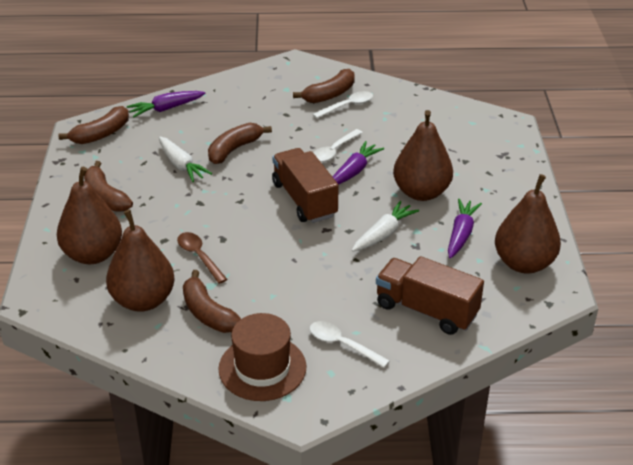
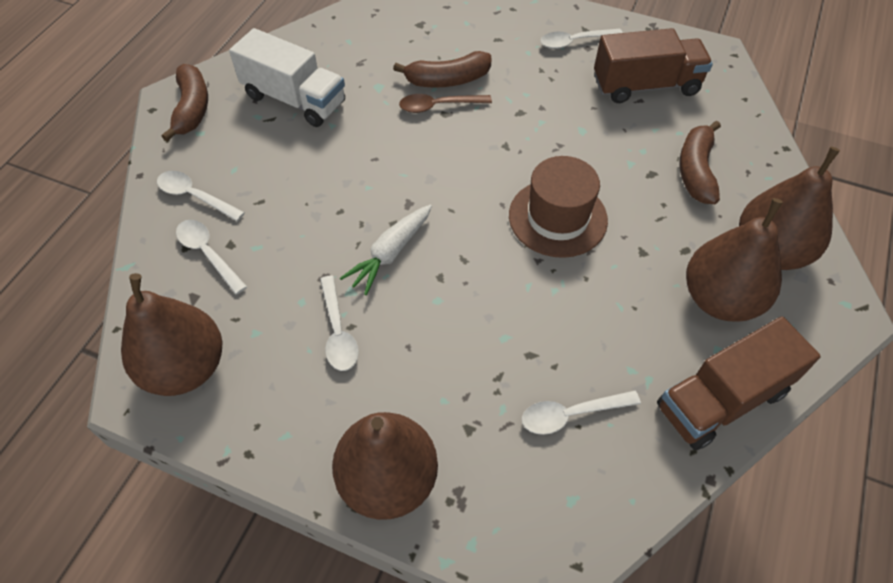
brown banana: 5 -> 3
purple carrot: 3 -> 0
white carrot: 2 -> 1
white spoon: 3 -> 5
white truck: 0 -> 1

